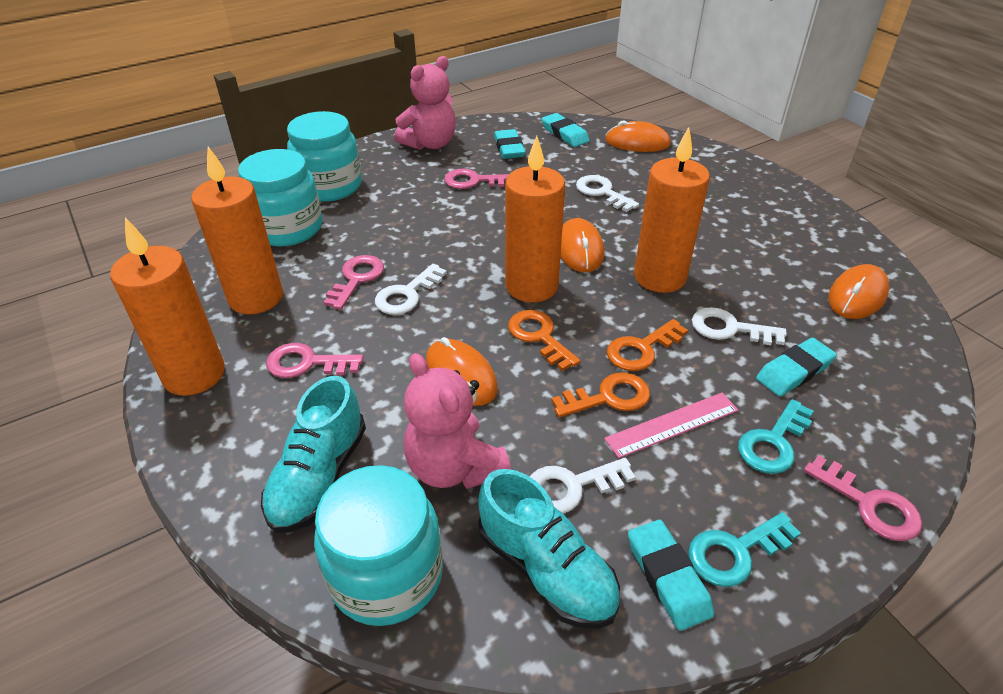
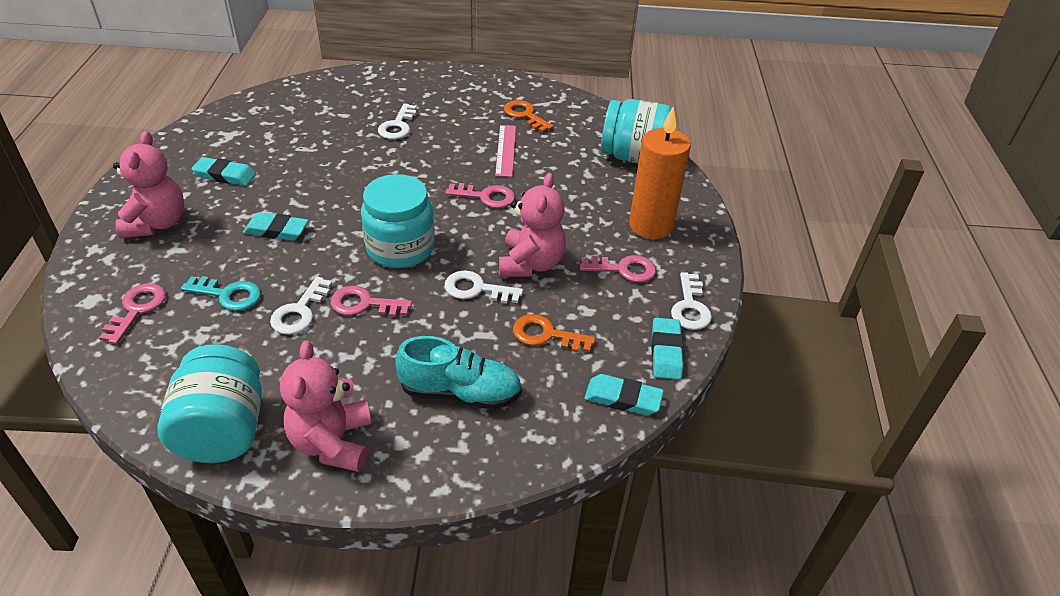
orange candle: 4 -> 1
orange key: 3 -> 2
orange mouse: 4 -> 0
pink teddy bear: 2 -> 3
turquoise key: 2 -> 1
turquoise shoe: 2 -> 1

